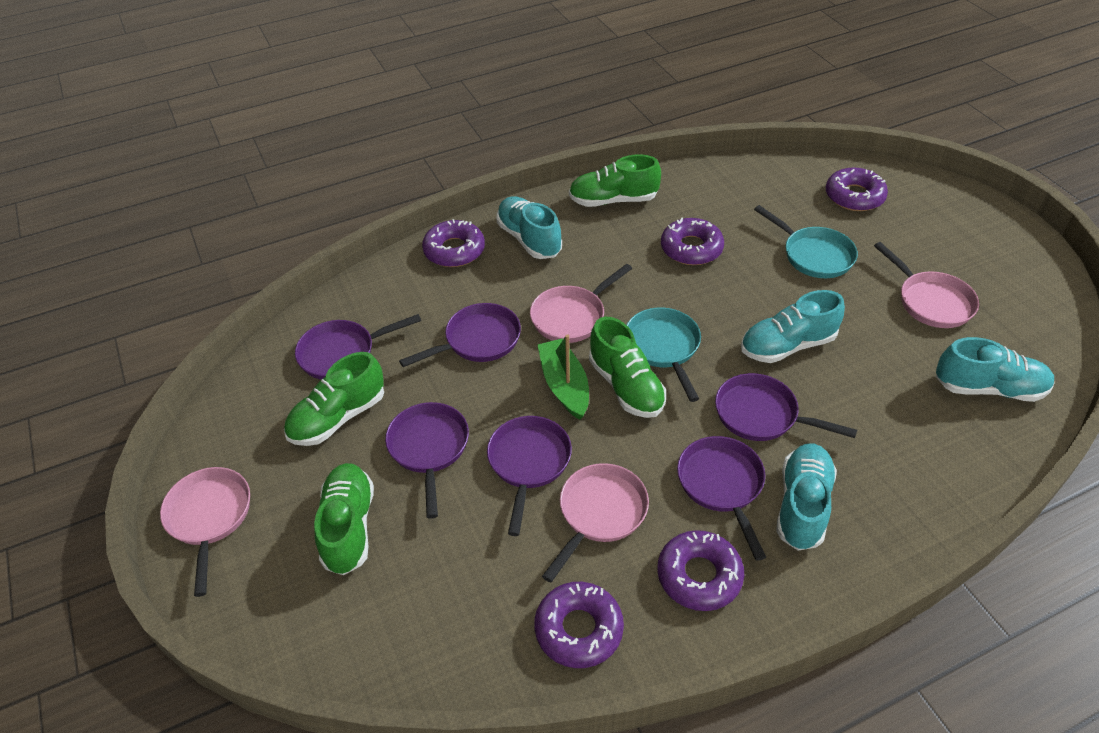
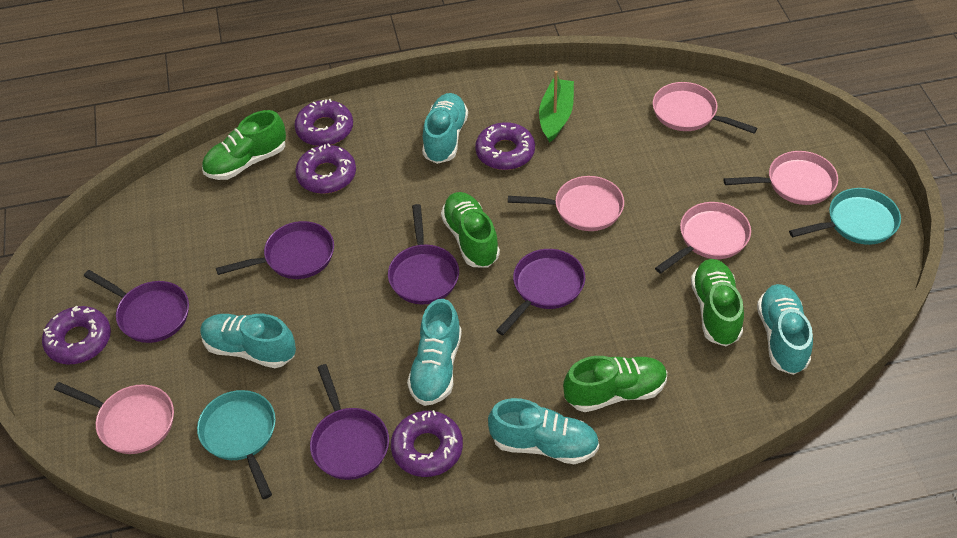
pink pan: 4 -> 5
purple pan: 6 -> 5
turquoise shoe: 4 -> 5

